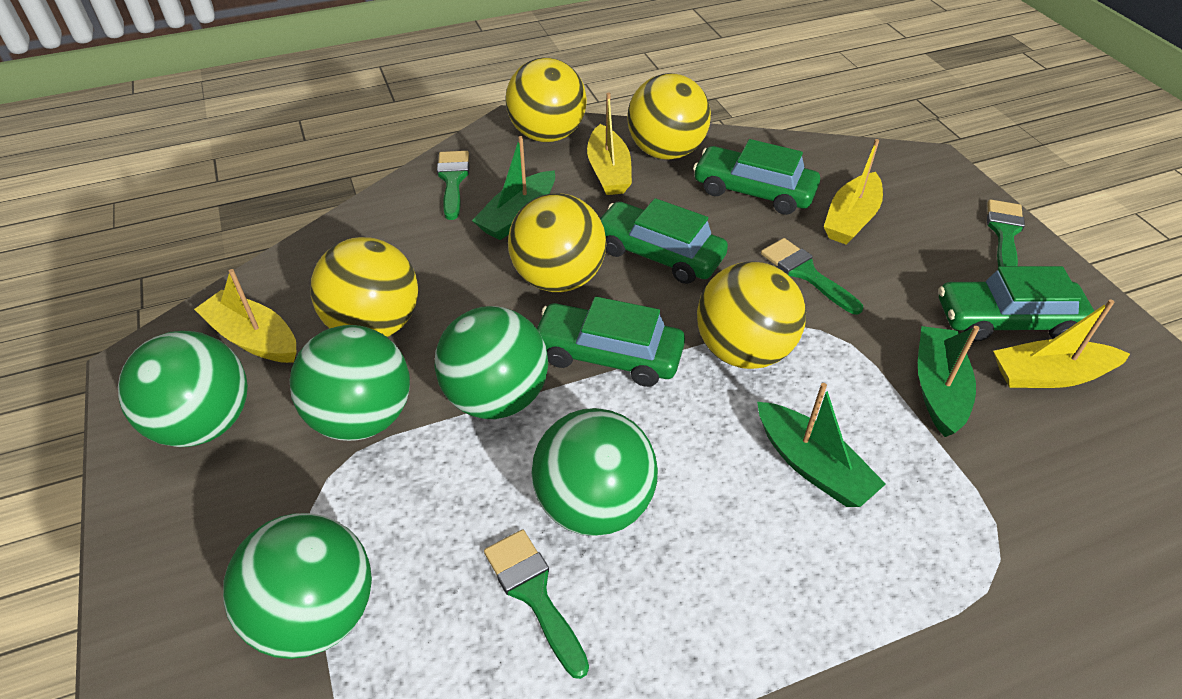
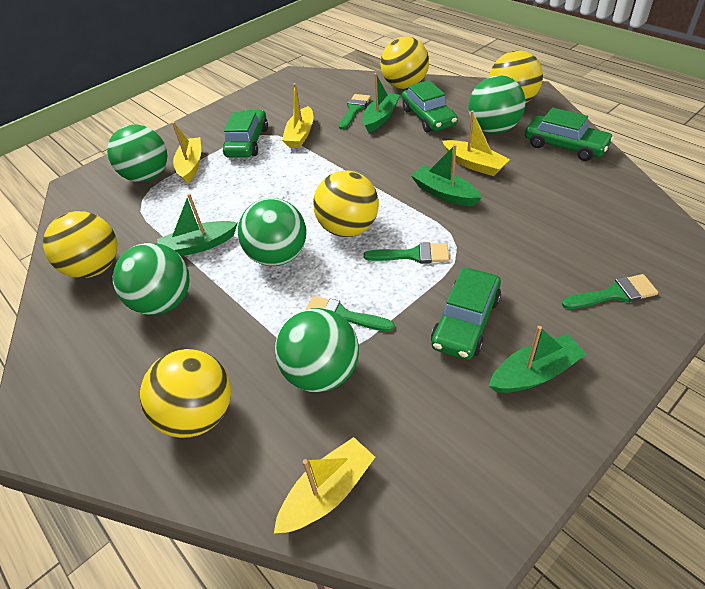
green boat: 3 -> 4

